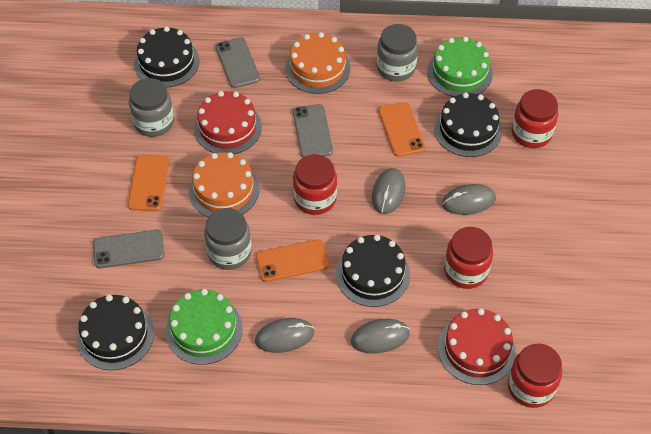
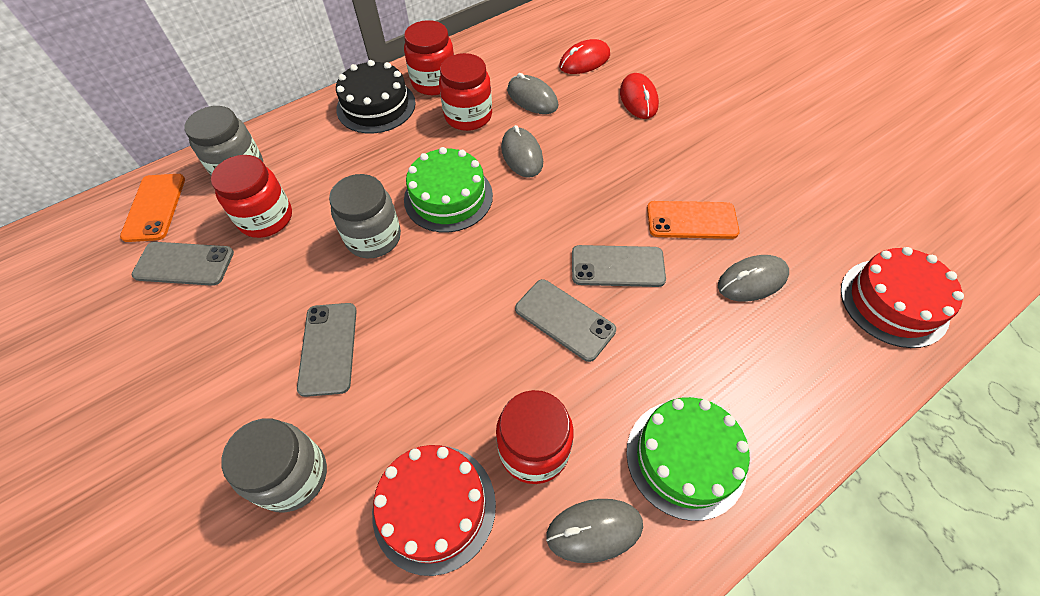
black cake: 4 -> 1
grey phone: 3 -> 4
orange cake: 2 -> 0
orange phone: 3 -> 2
red mouse: 0 -> 2

